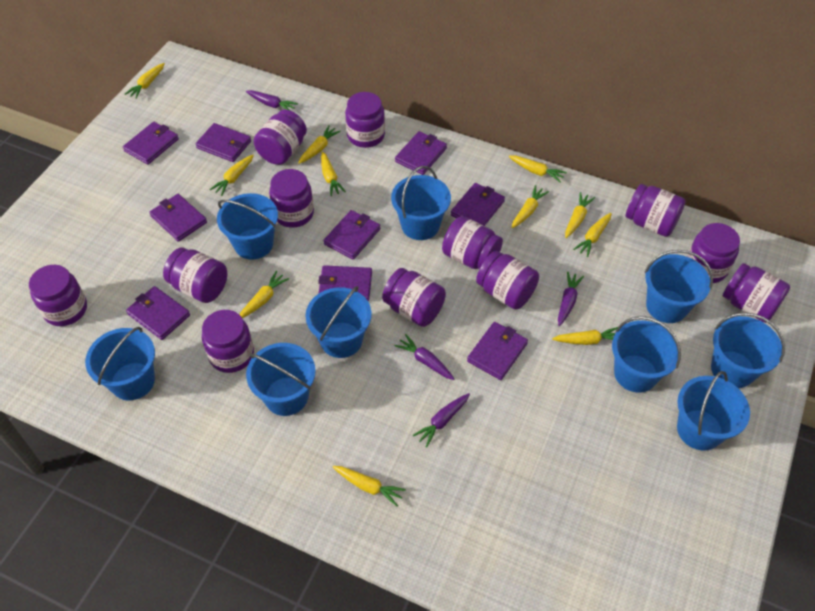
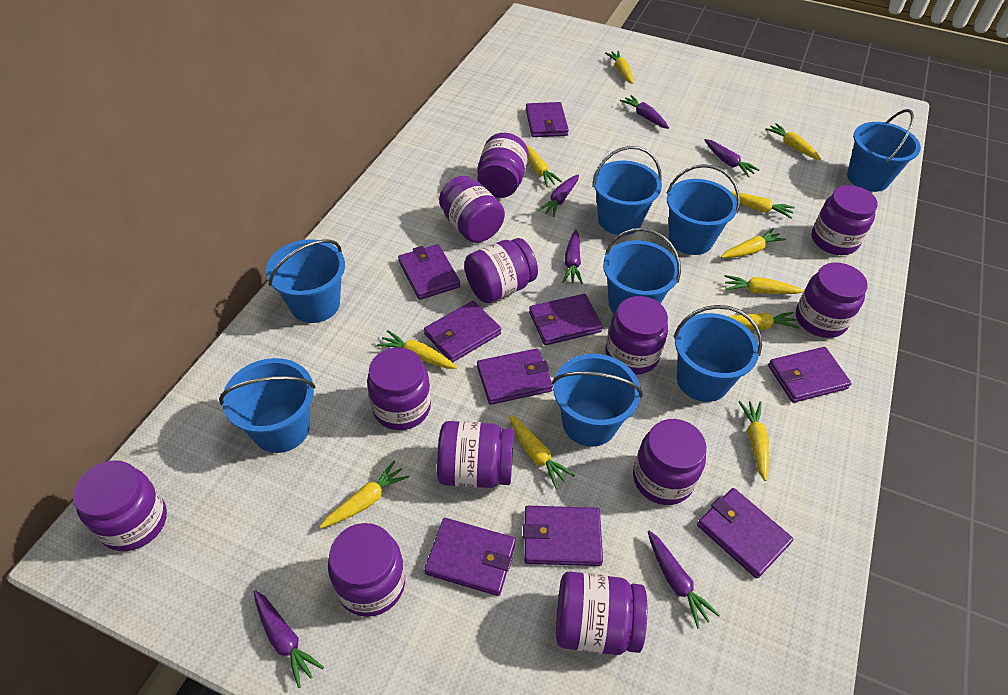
blue bucket: 9 -> 8
purple carrot: 4 -> 6

